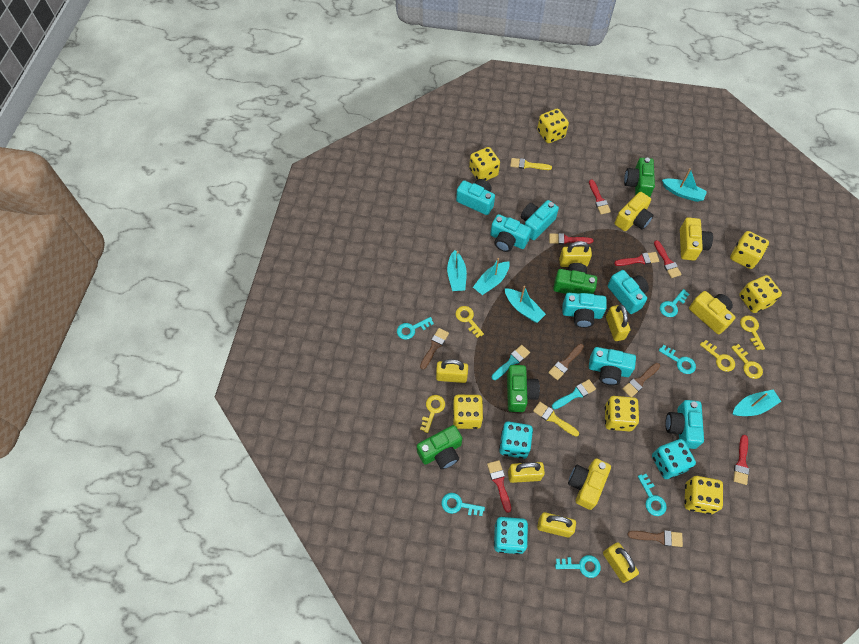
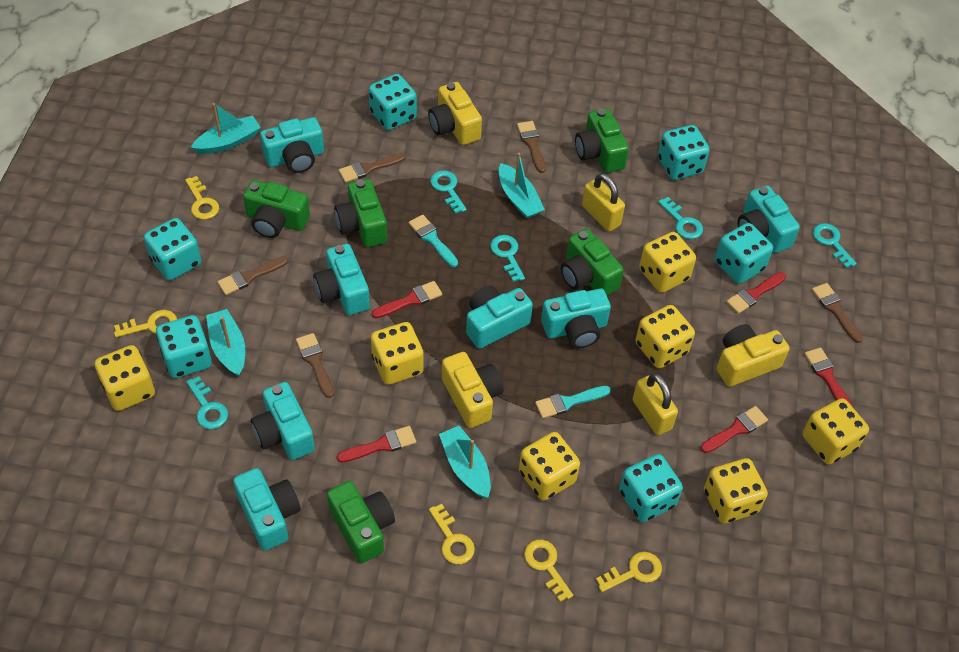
brown brush: 4 -> 5
green camera: 4 -> 5
red brush: 6 -> 5
turquoise boat: 5 -> 4
turquoise dice: 3 -> 6
turquoise key: 6 -> 5
yellow brush: 2 -> 0
yellow camera: 4 -> 3
yellow padlock: 6 -> 2

